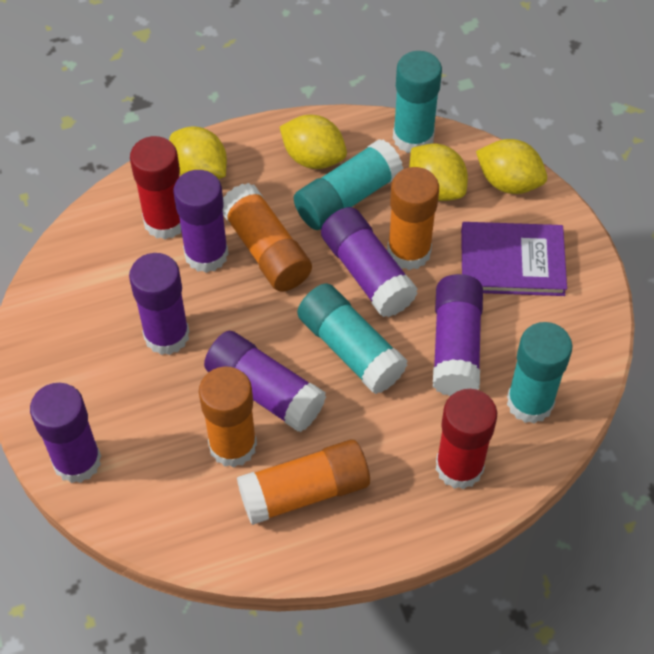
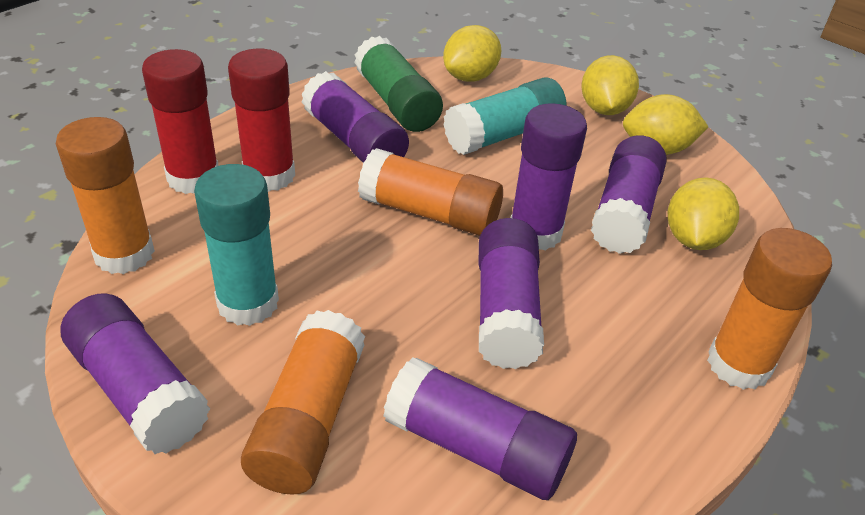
green glue stick: 0 -> 1
purple book: 1 -> 0
turquoise glue stick: 4 -> 2

